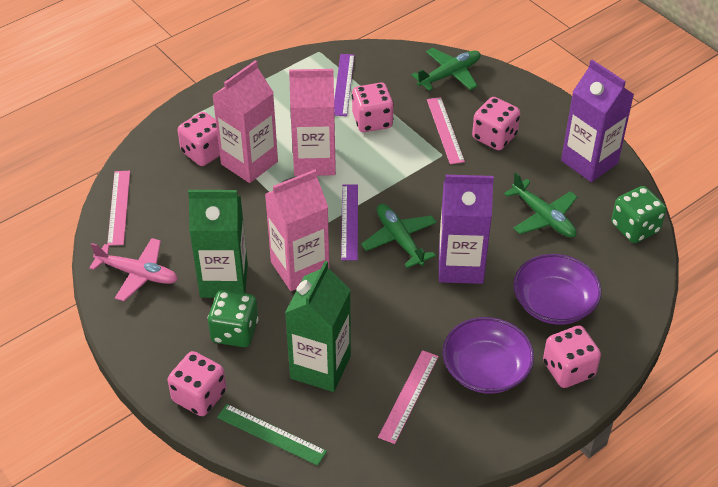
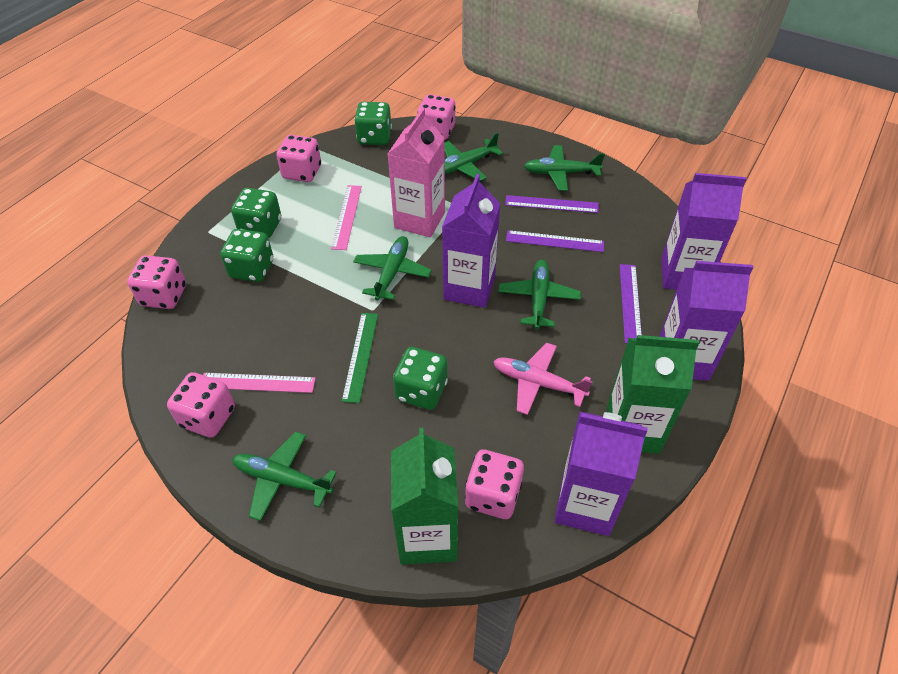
green dice: 2 -> 4
green plane: 3 -> 5
pink carton: 3 -> 1
pink ruler: 3 -> 2
purple bowl: 2 -> 0
purple carton: 2 -> 4
purple ruler: 2 -> 3

